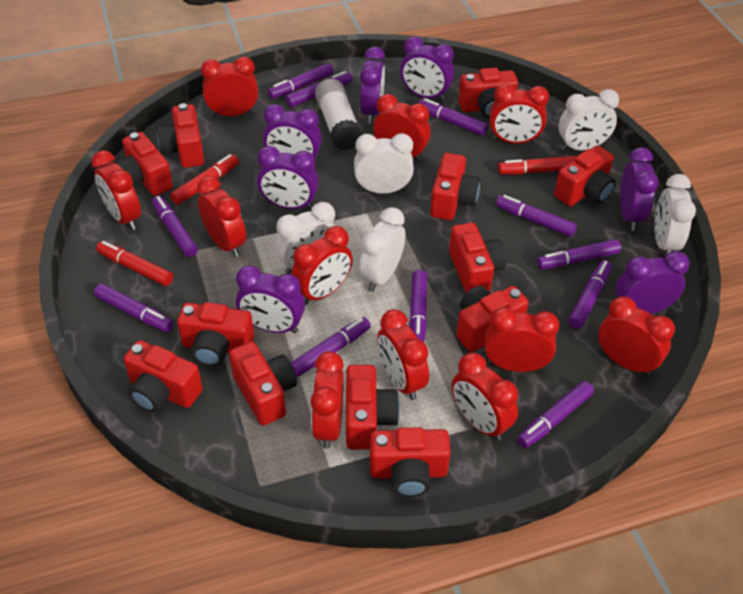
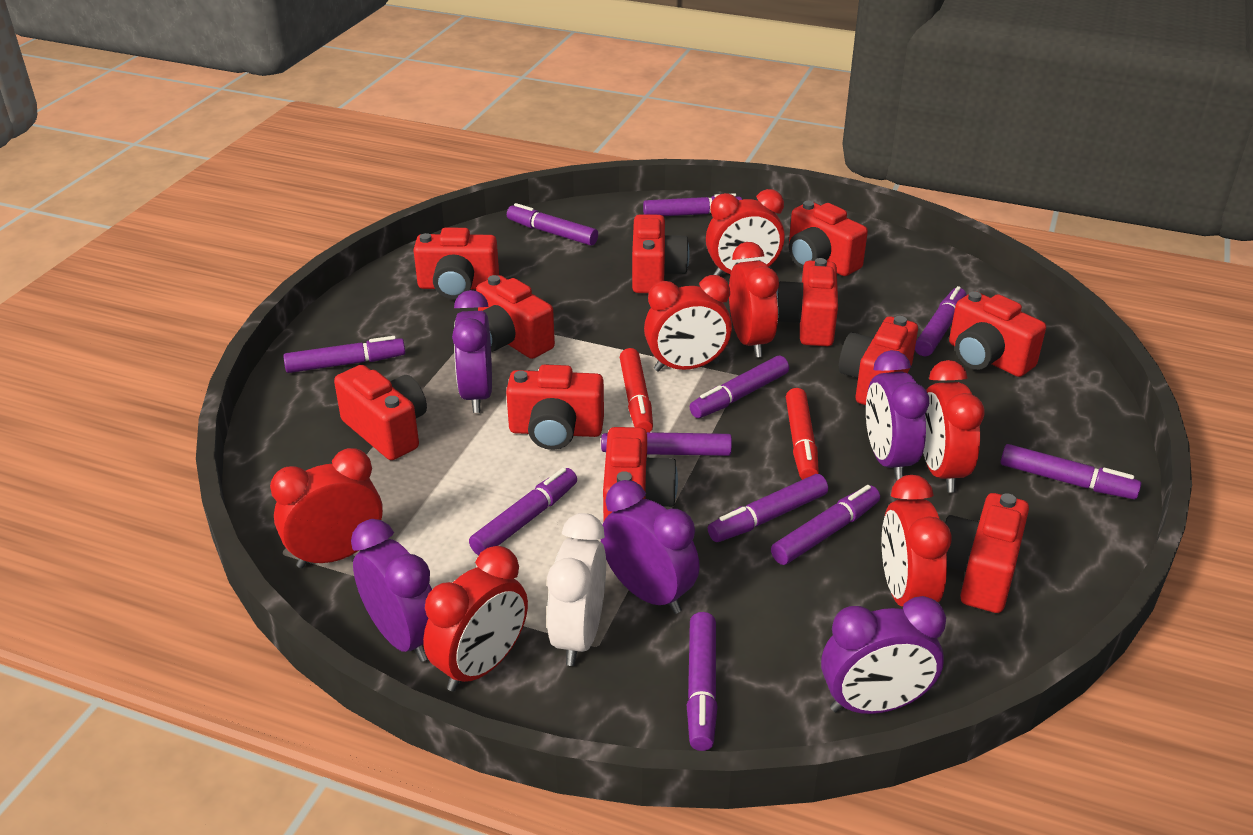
purple clock: 7 -> 5
red camera: 12 -> 11
red clock: 11 -> 7
red marker: 3 -> 2
white clock: 5 -> 1
white glue stick: 1 -> 0

